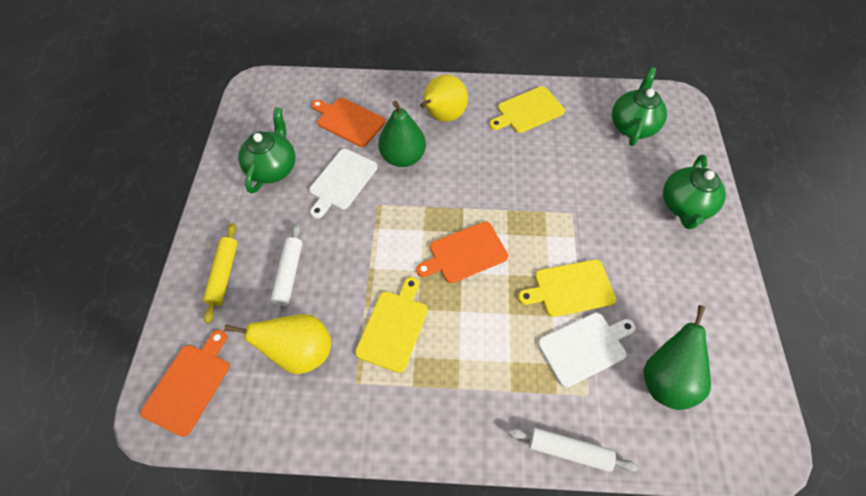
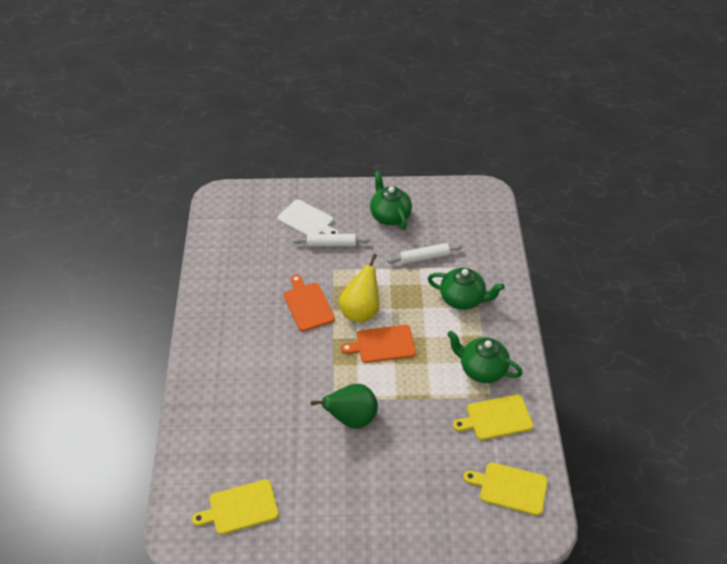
green pear: 2 -> 1
orange cutting board: 3 -> 2
white cutting board: 2 -> 1
yellow pear: 2 -> 1
yellow rolling pin: 1 -> 0

